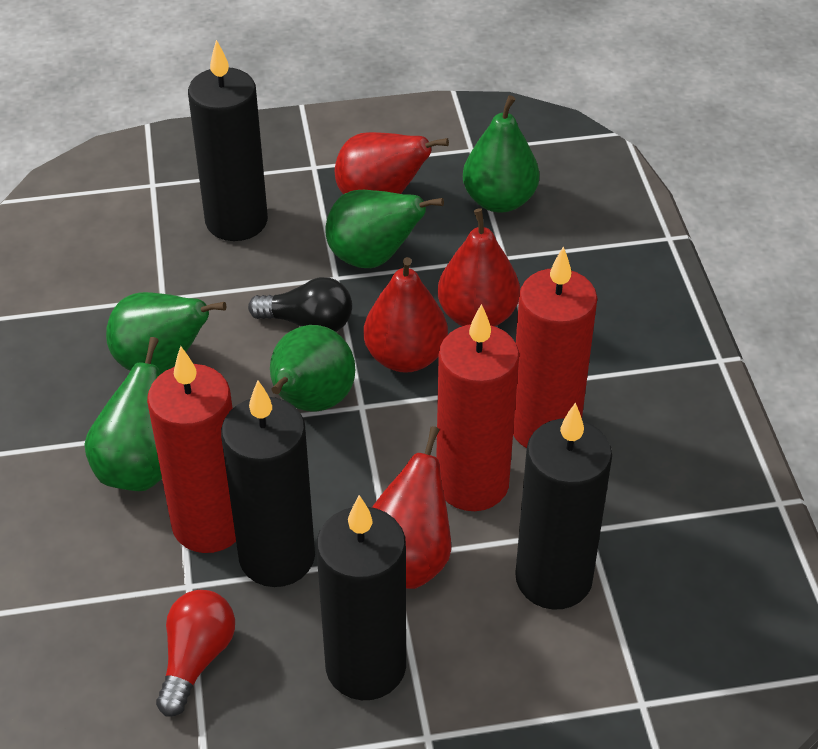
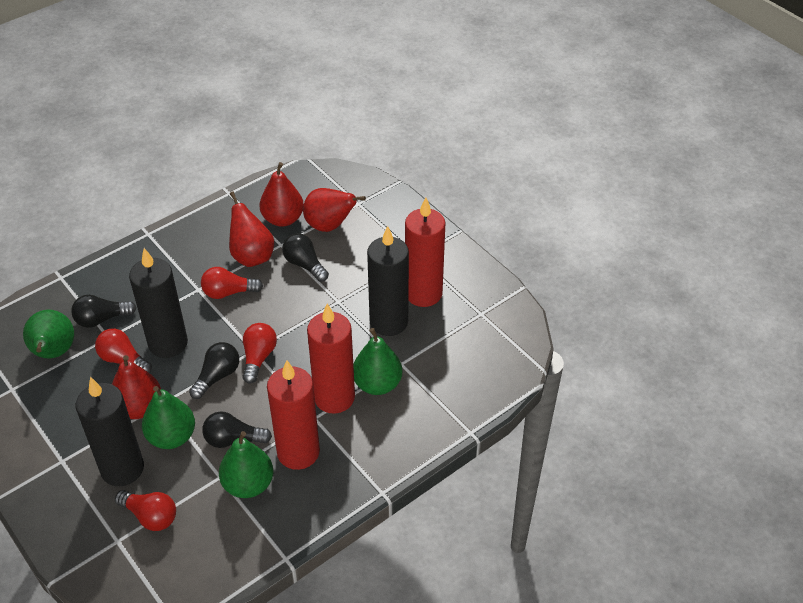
black candle: 4 -> 3
black light bulb: 1 -> 4
green pear: 5 -> 4
red light bulb: 1 -> 4

